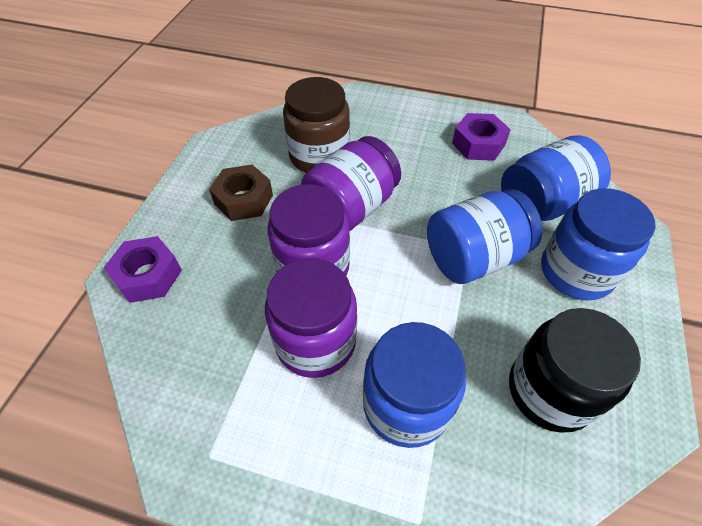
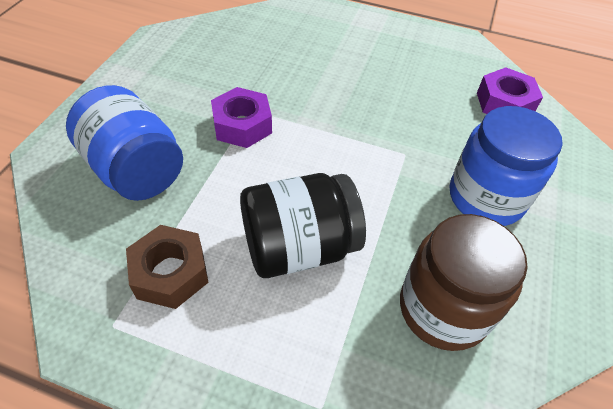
blue jar: 4 -> 2
purple jar: 3 -> 0

